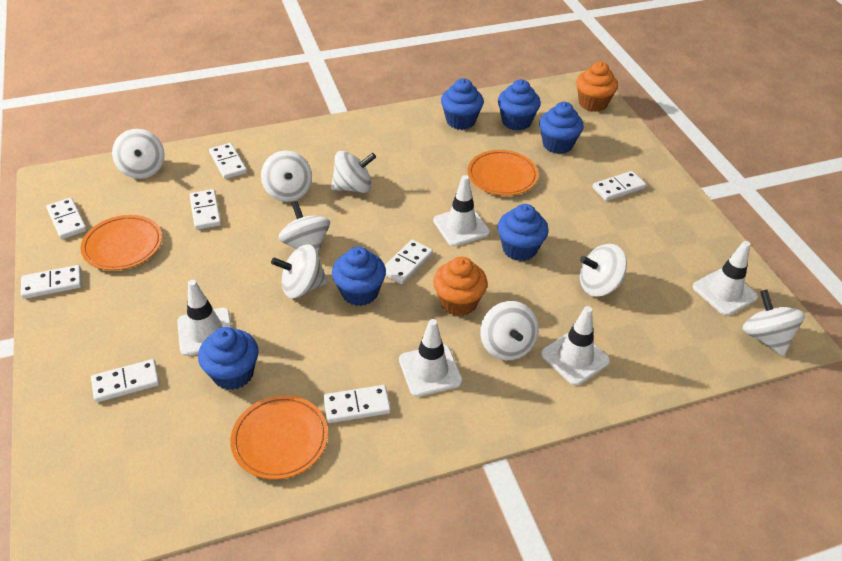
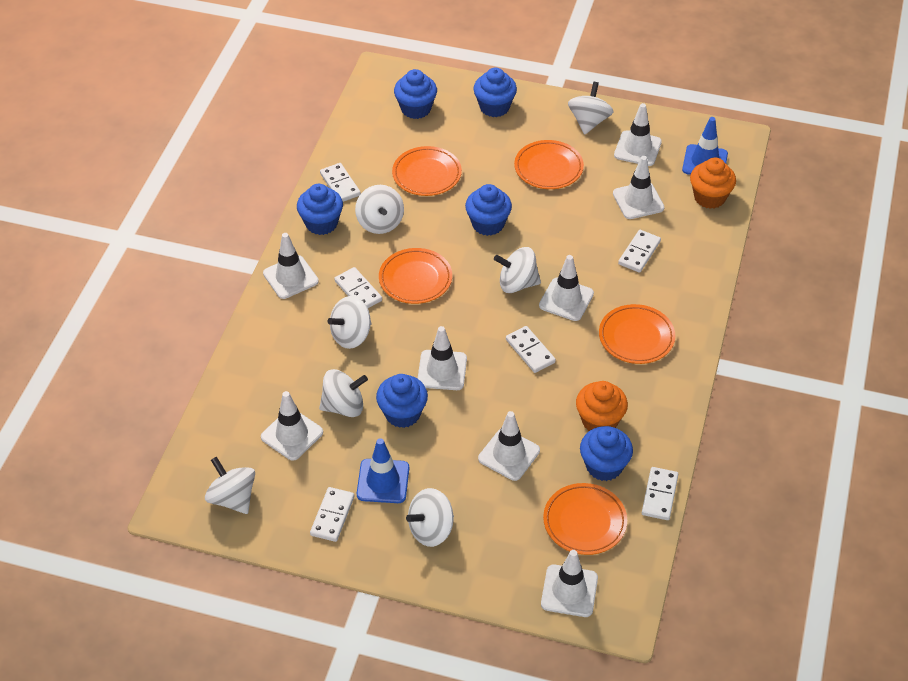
blue traffic cone: 0 -> 2
orange plate: 3 -> 5
white domino: 8 -> 6
white spinning top: 8 -> 7
white traffic cone: 5 -> 8

